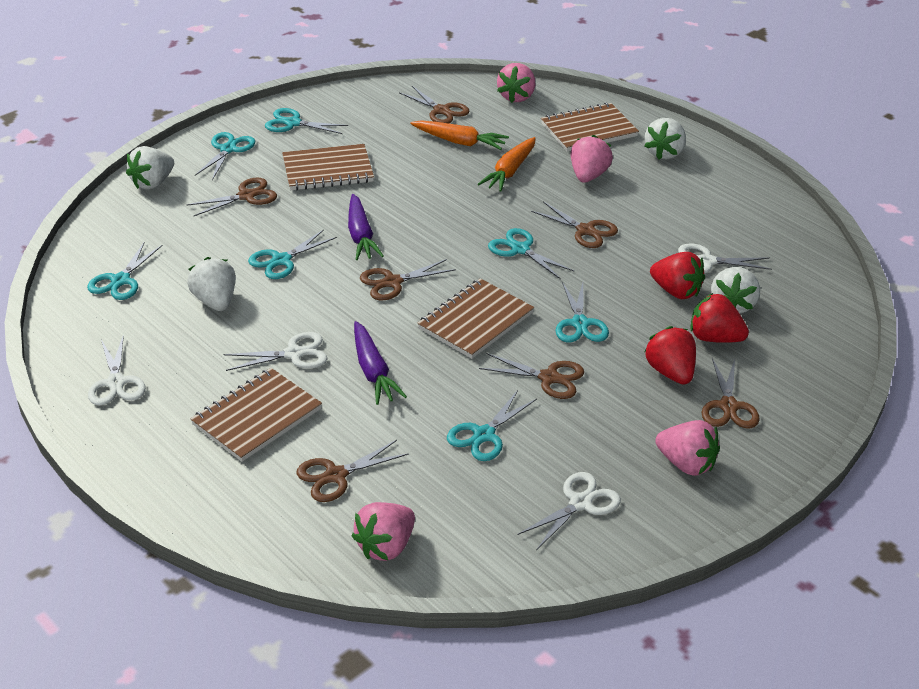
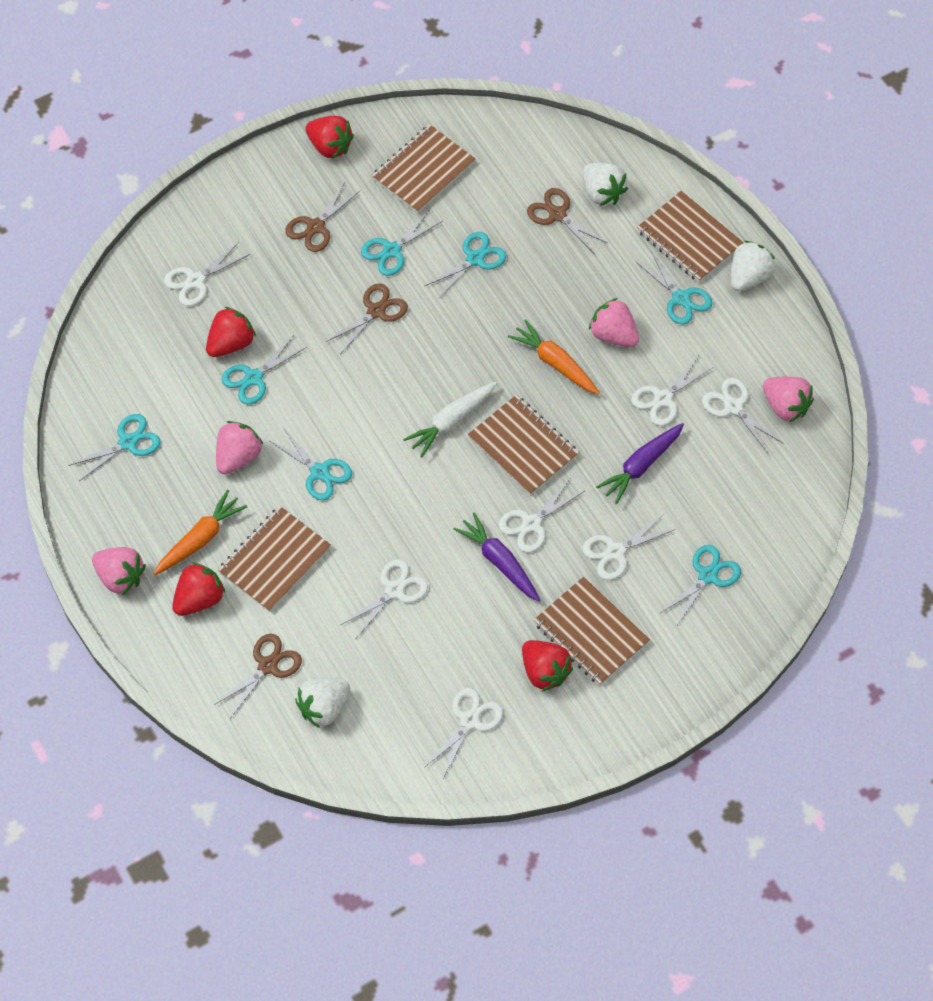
brown notebook: 4 -> 5
brown scissors: 7 -> 4
red strawberry: 3 -> 4
white carrot: 0 -> 1
white scissors: 4 -> 7
white strawberry: 4 -> 3

